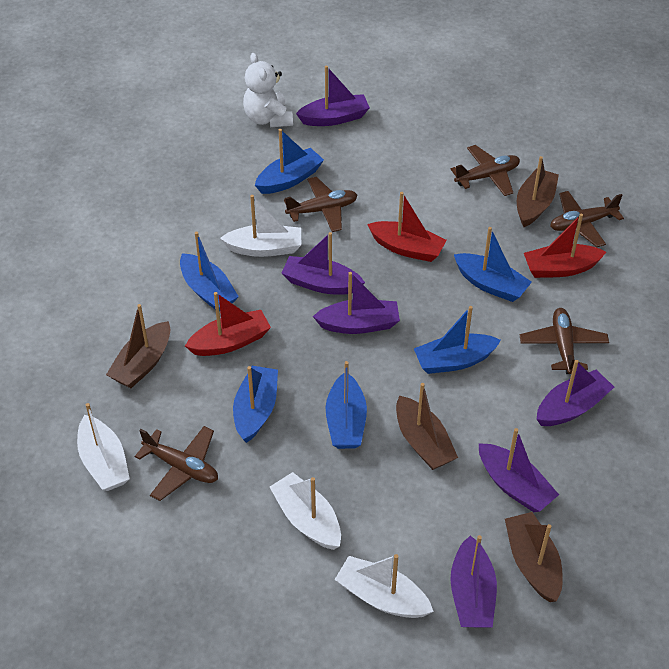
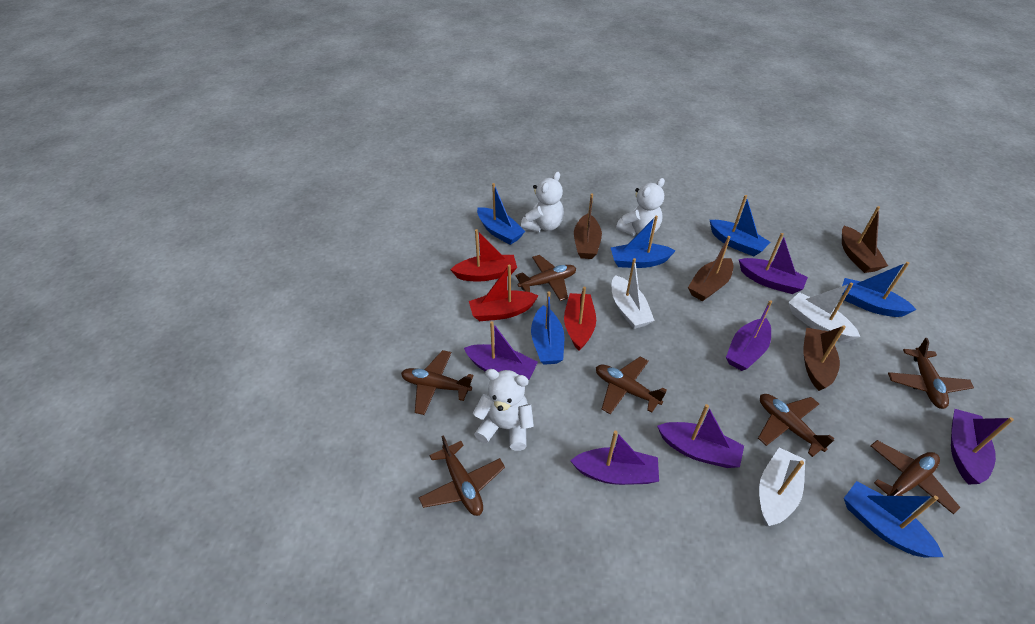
brown plane: 5 -> 7
white boat: 4 -> 3
white teddy bear: 1 -> 3

